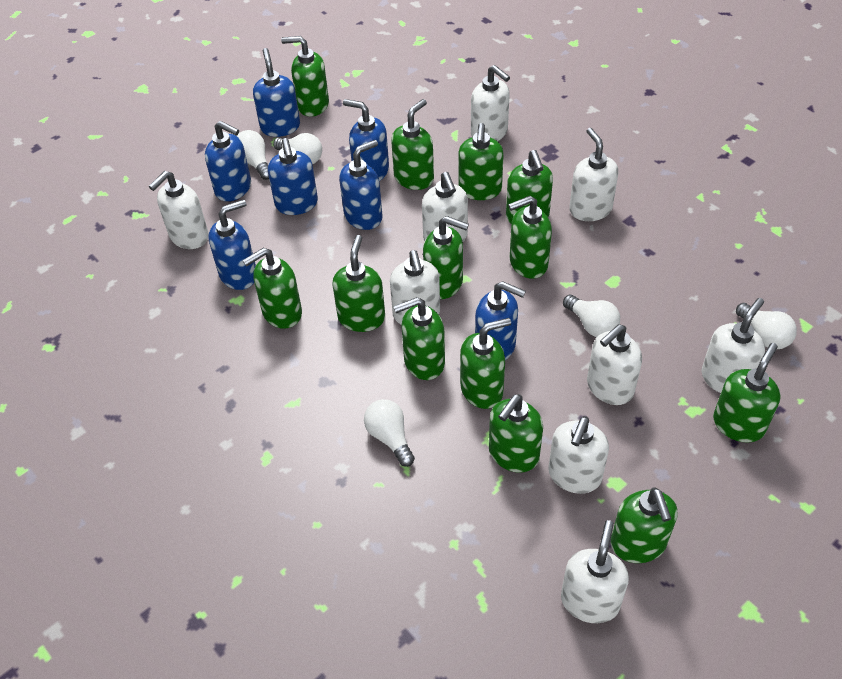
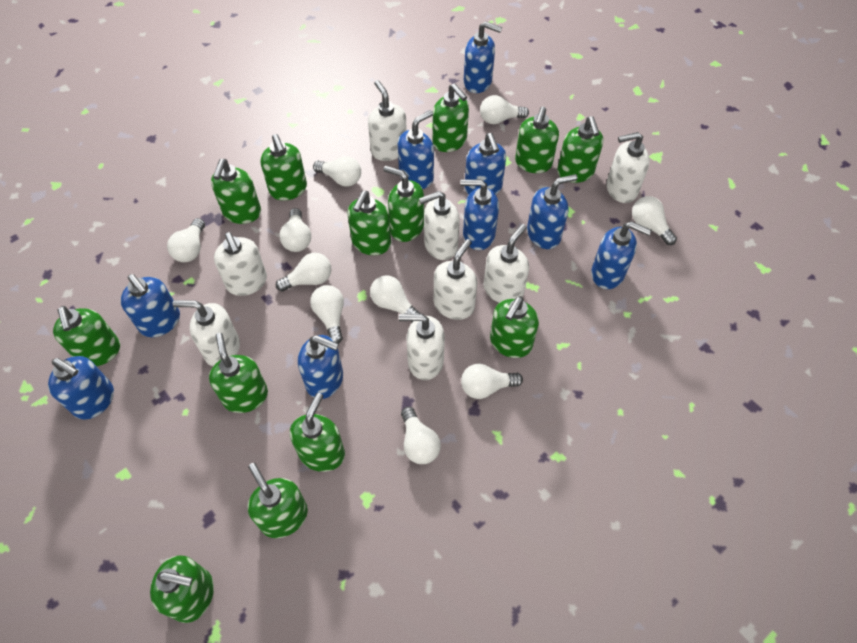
blue soap dispenser: 7 -> 9
white light bulb: 5 -> 10
white soap dispenser: 9 -> 8

